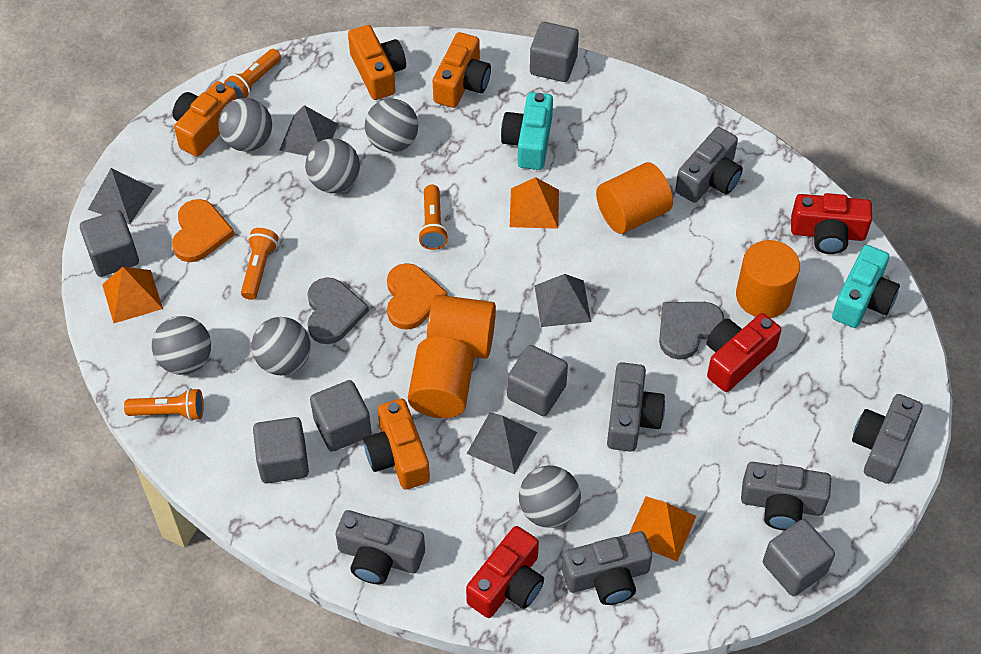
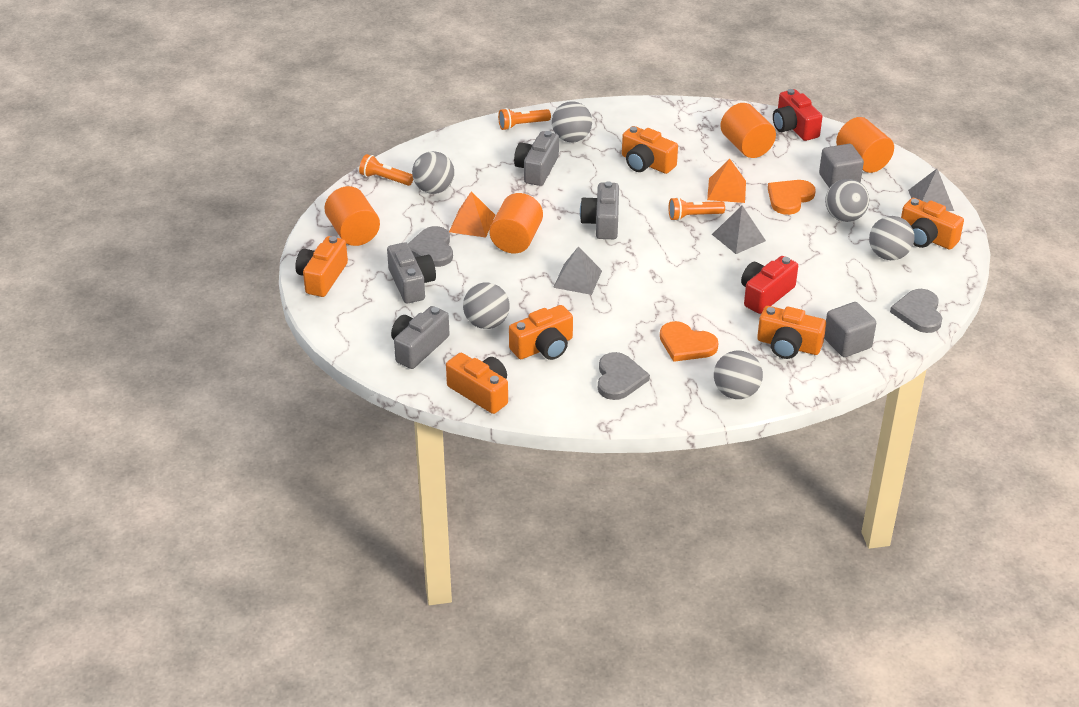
grey camera: 6 -> 4
grey cube: 6 -> 2
grey heart: 2 -> 3
grey pyramid: 4 -> 3
orange camera: 4 -> 6
orange flashlight: 4 -> 3
orange pyramid: 3 -> 2
red camera: 3 -> 2
turquoise camera: 2 -> 0

